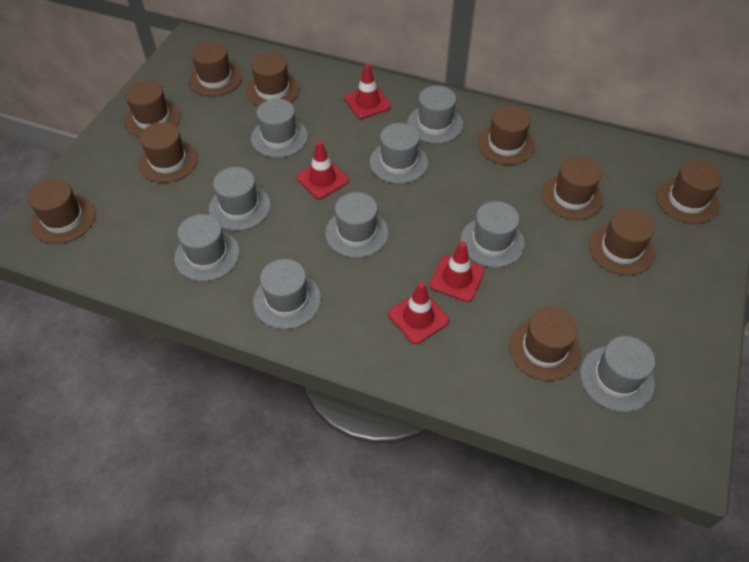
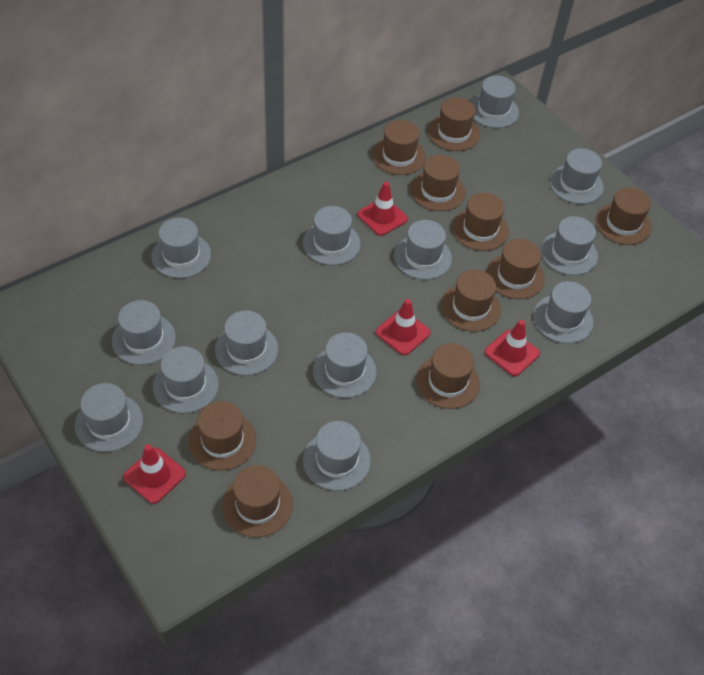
grey hat: 9 -> 13

